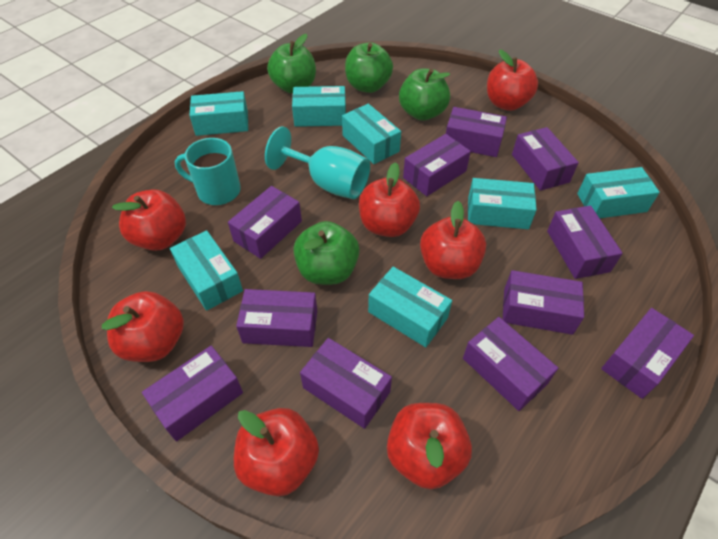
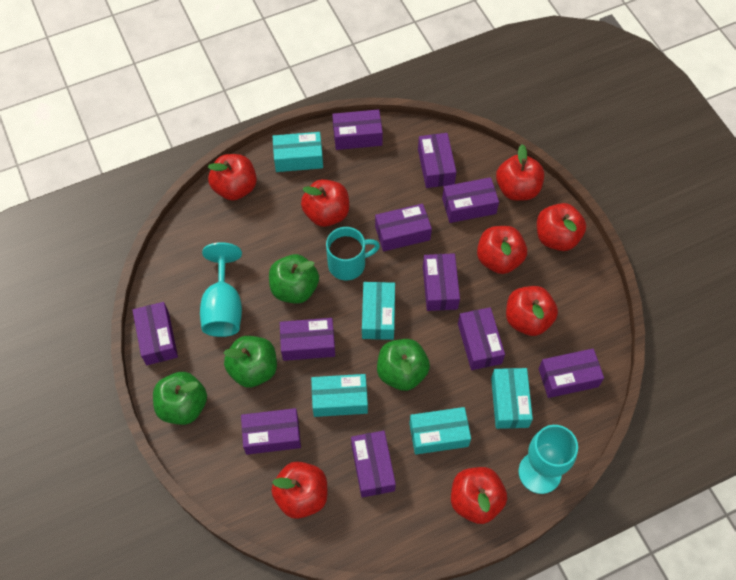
red apple: 7 -> 8
turquoise box: 7 -> 5
turquoise goblet: 1 -> 2

